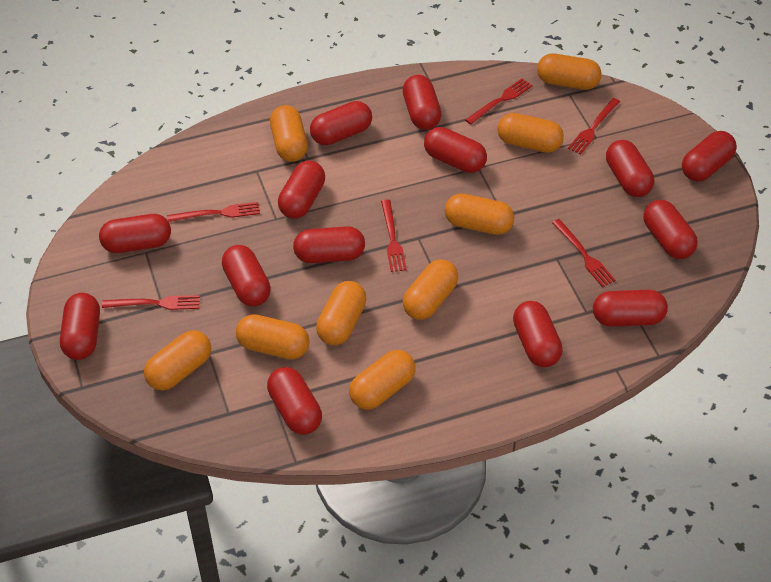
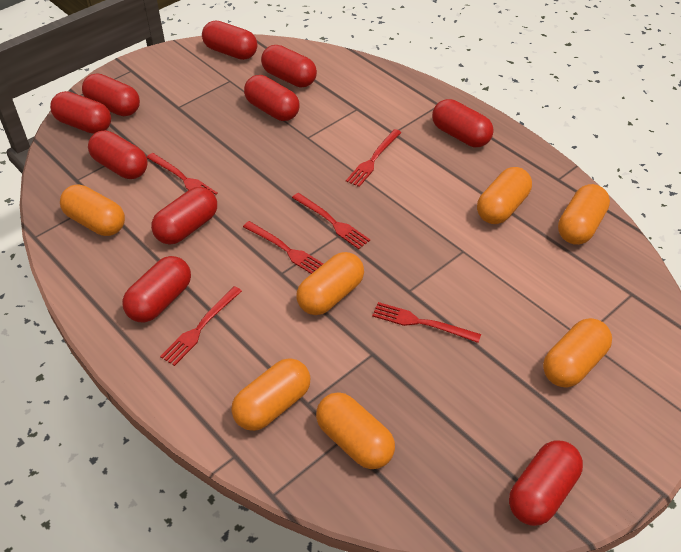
orange capsule: 9 -> 7
red capsule: 14 -> 10

